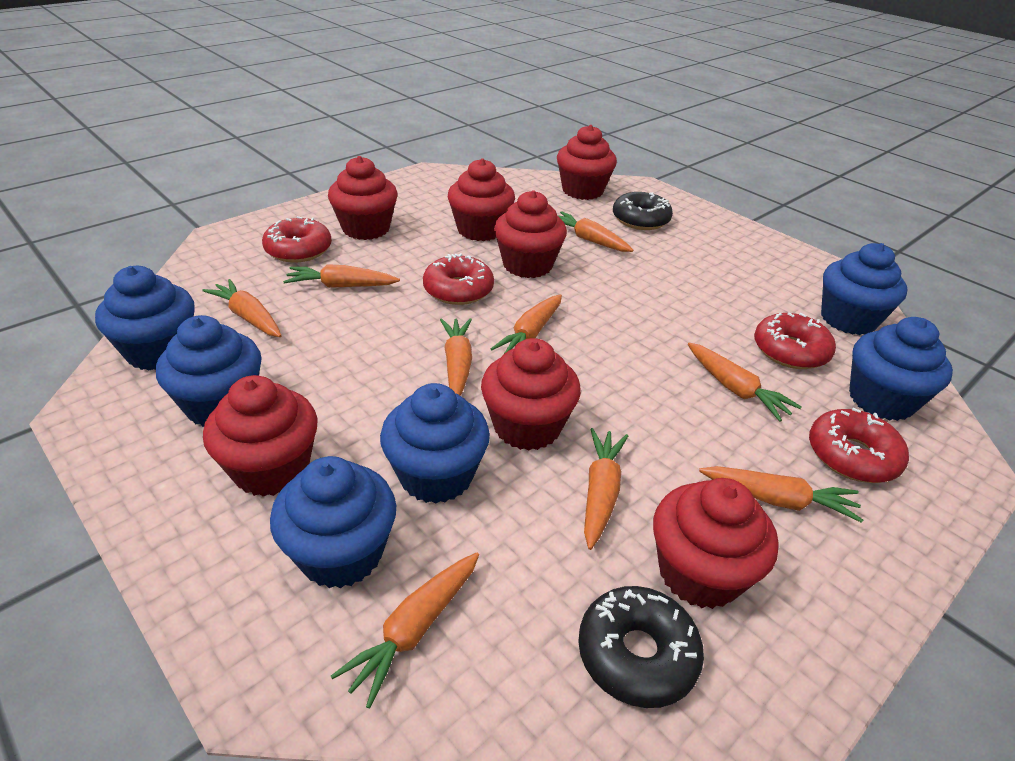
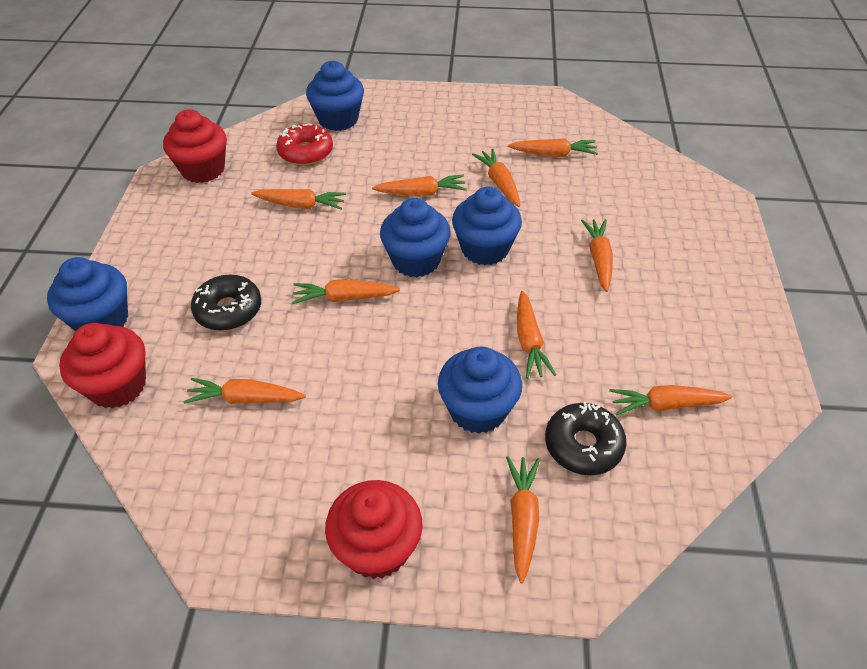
blue cupcake: 6 -> 5
orange carrot: 9 -> 10
red cupcake: 7 -> 3
red donut: 4 -> 1

